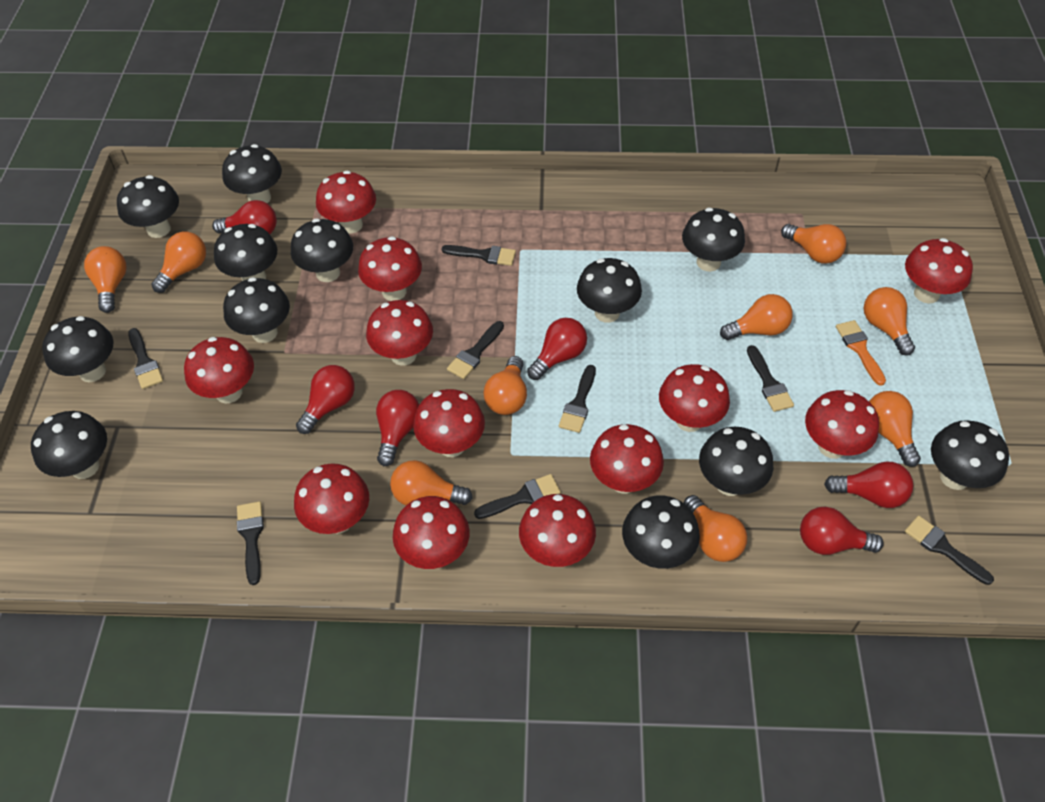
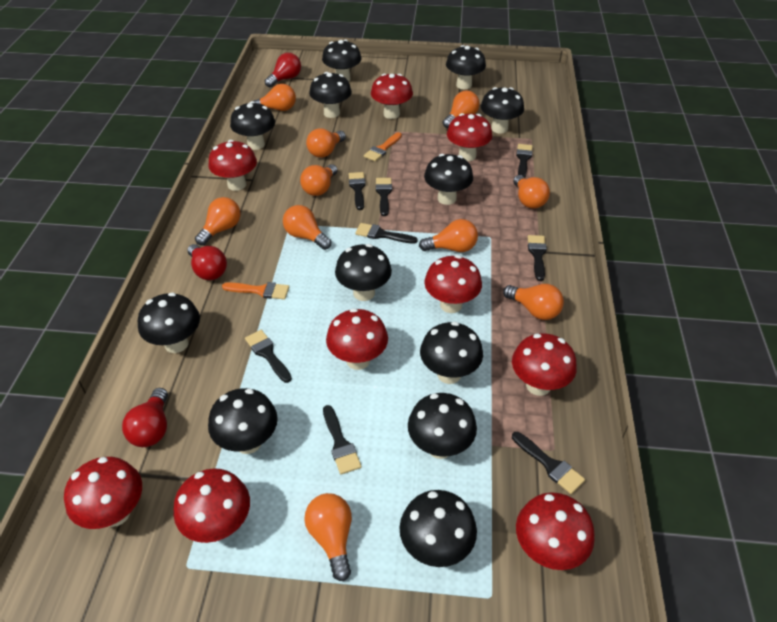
orange brush: 1 -> 2
orange light bulb: 9 -> 10
red light bulb: 6 -> 3
red mushroom: 12 -> 9

